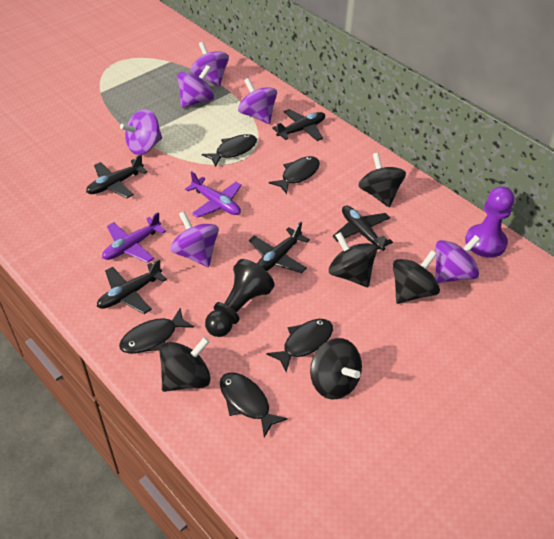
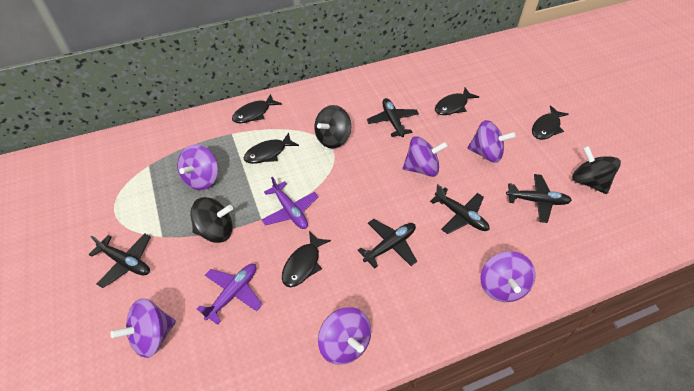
black pawn: 1 -> 0
black spinning top: 5 -> 3
purple pawn: 1 -> 0

